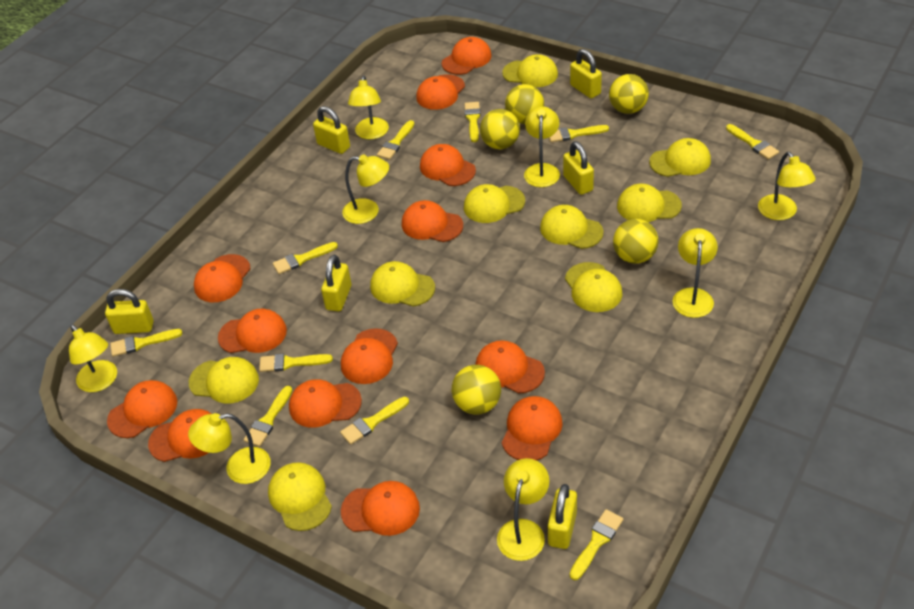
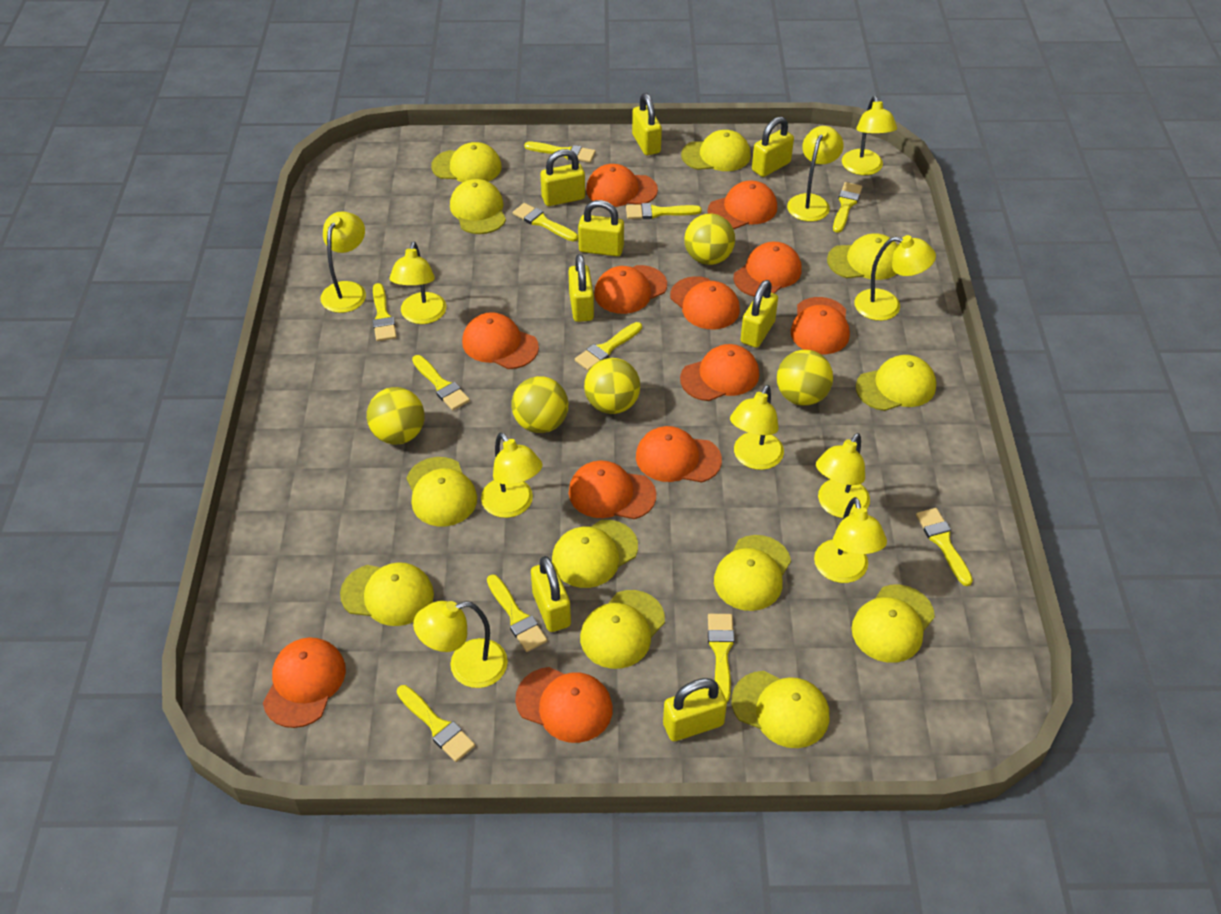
orange cap: 13 -> 12
yellow brush: 10 -> 11
yellow cap: 9 -> 12
yellow lamp: 8 -> 10
yellow padlock: 6 -> 8

